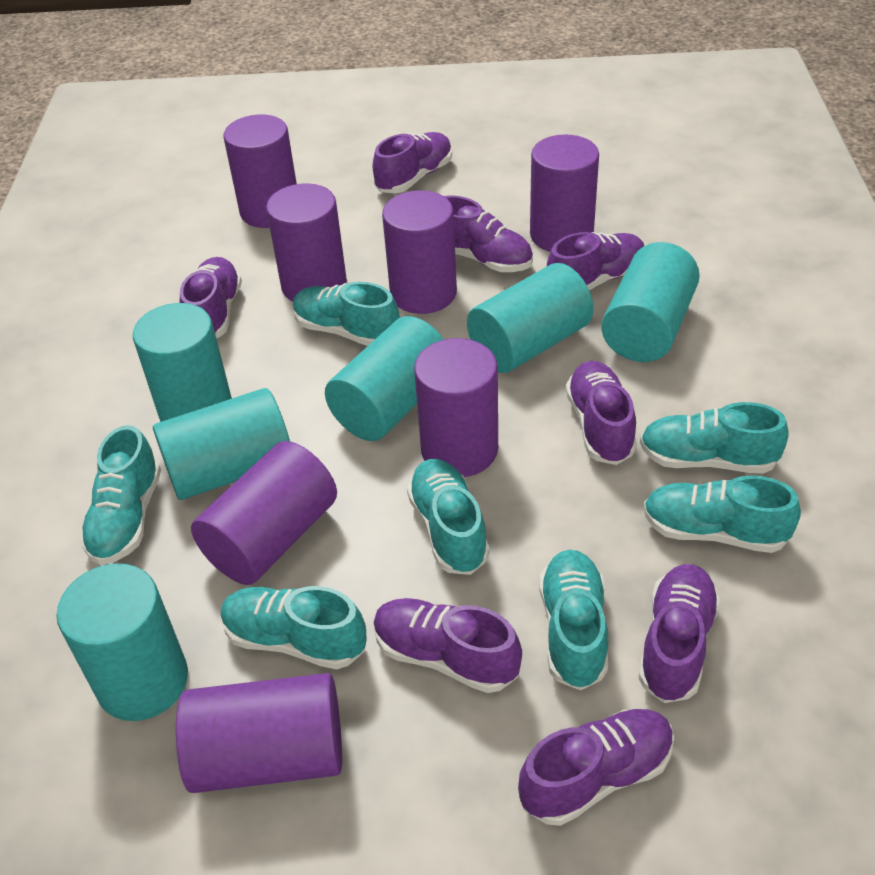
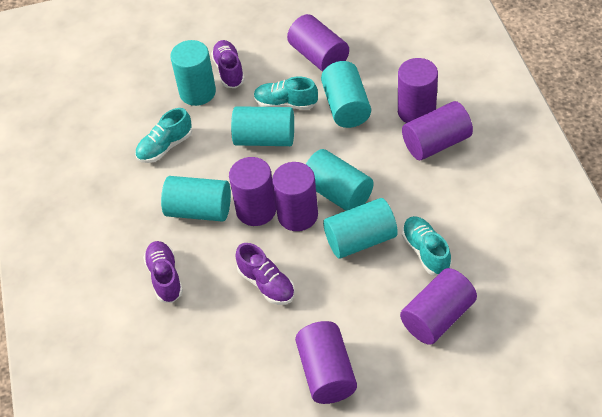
purple shoe: 8 -> 3
turquoise shoe: 7 -> 3

